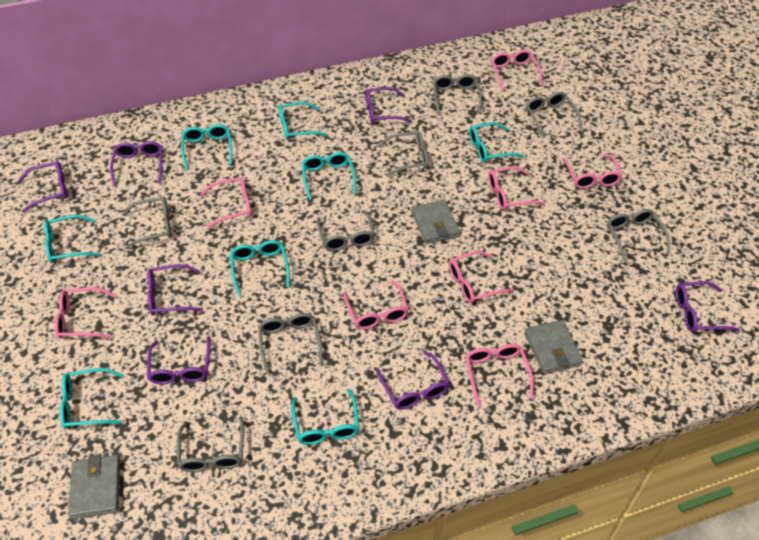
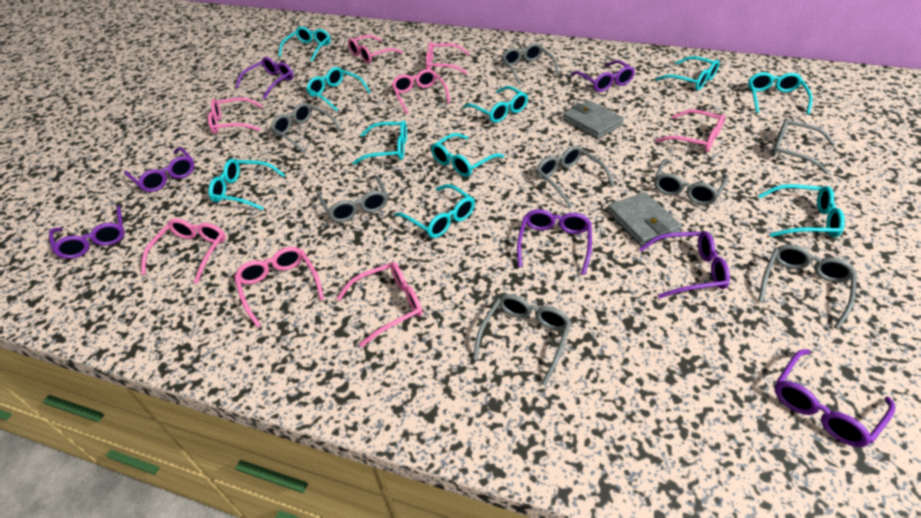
grey wallet: 3 -> 2
turquoise glasses: 8 -> 10

